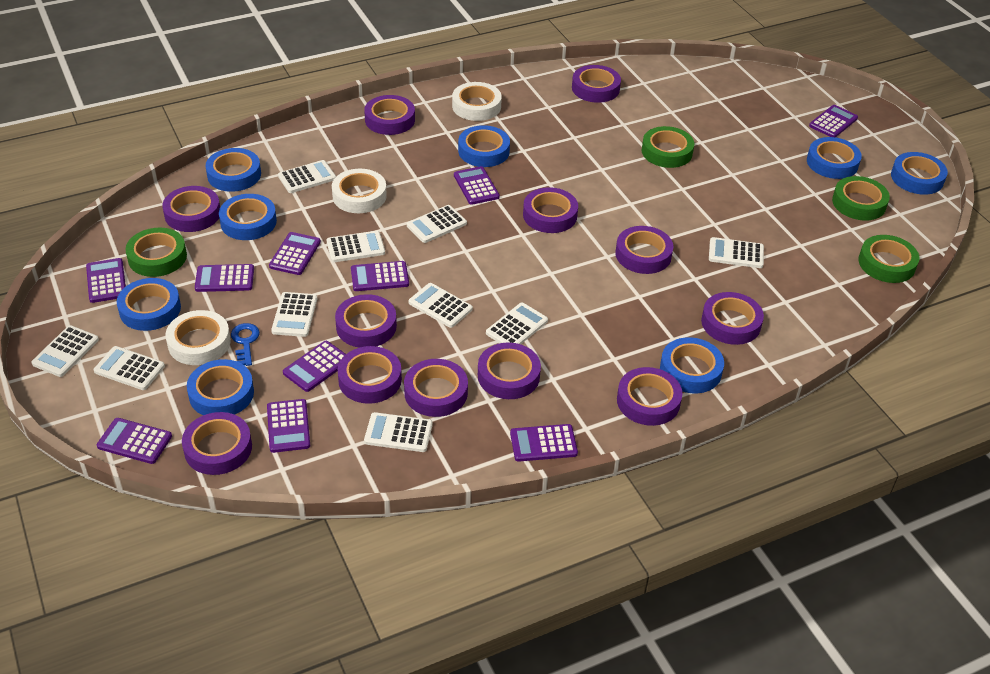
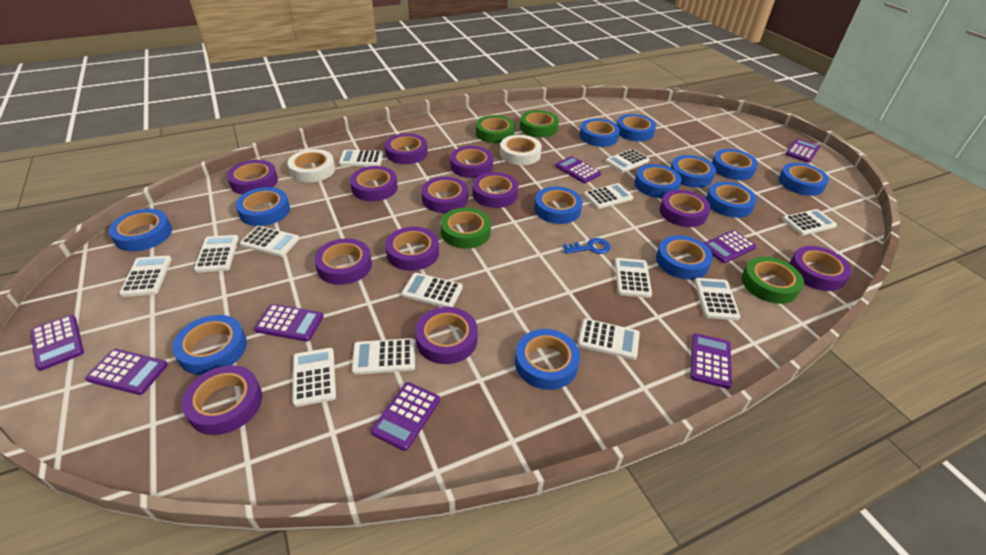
blue tape: 8 -> 13
purple calculator: 10 -> 8
white calculator: 10 -> 13
white tape: 3 -> 2

